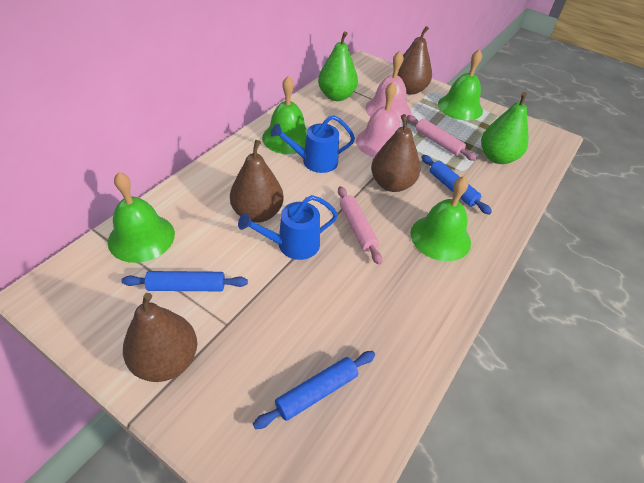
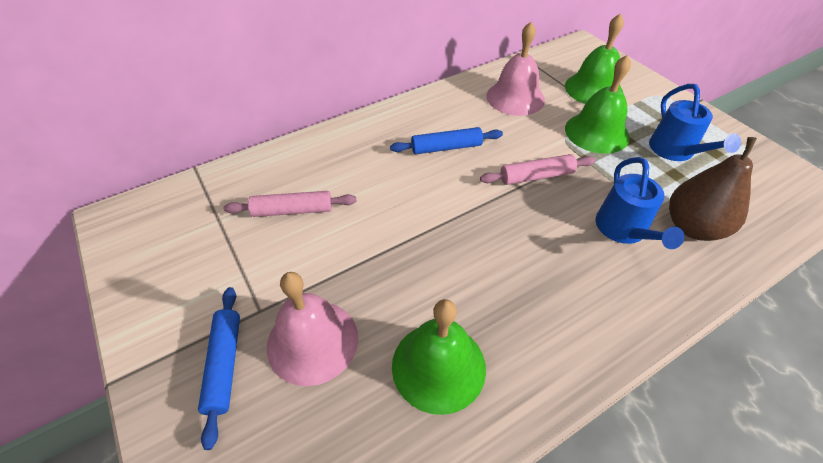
blue rolling pin: 3 -> 2
brown pear: 4 -> 1
green bell: 4 -> 3
green pear: 2 -> 0

